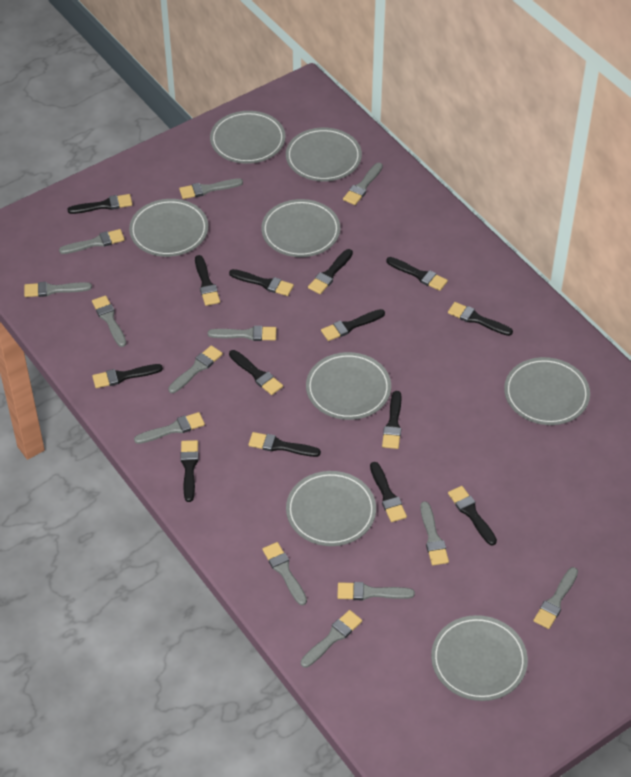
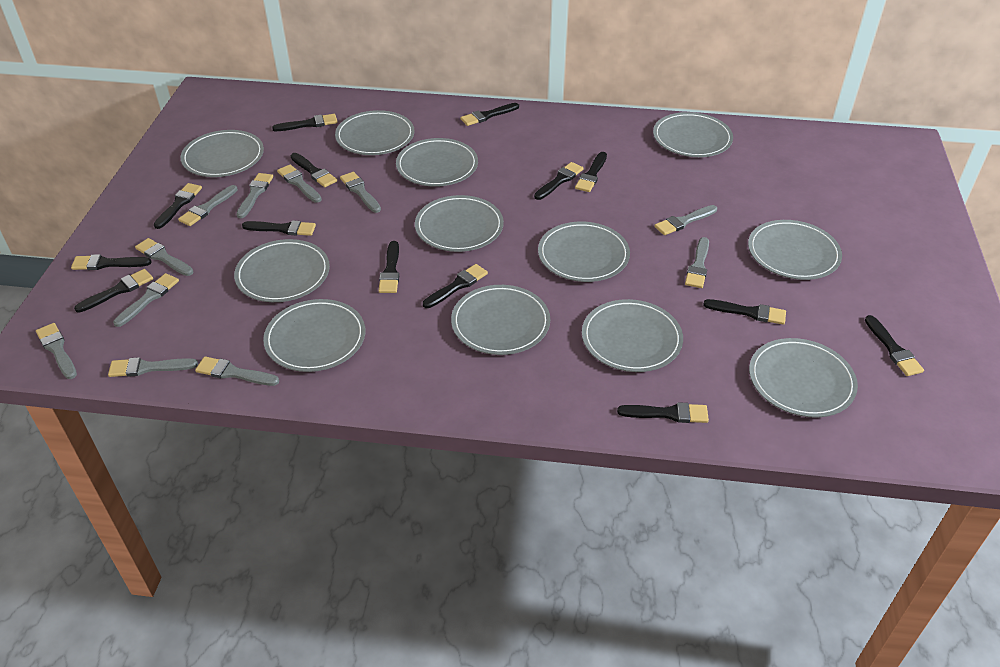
grey brush: 13 -> 11
grey plate: 8 -> 12

